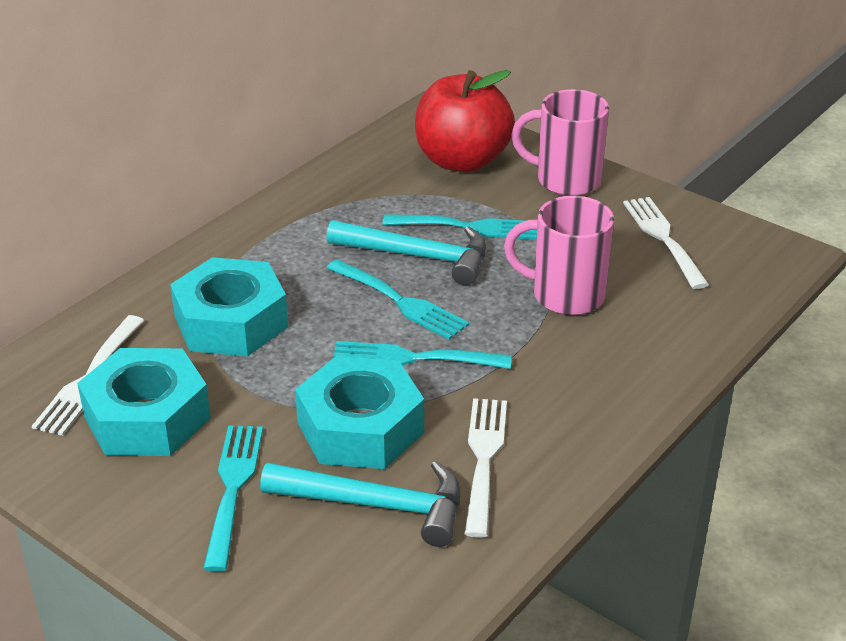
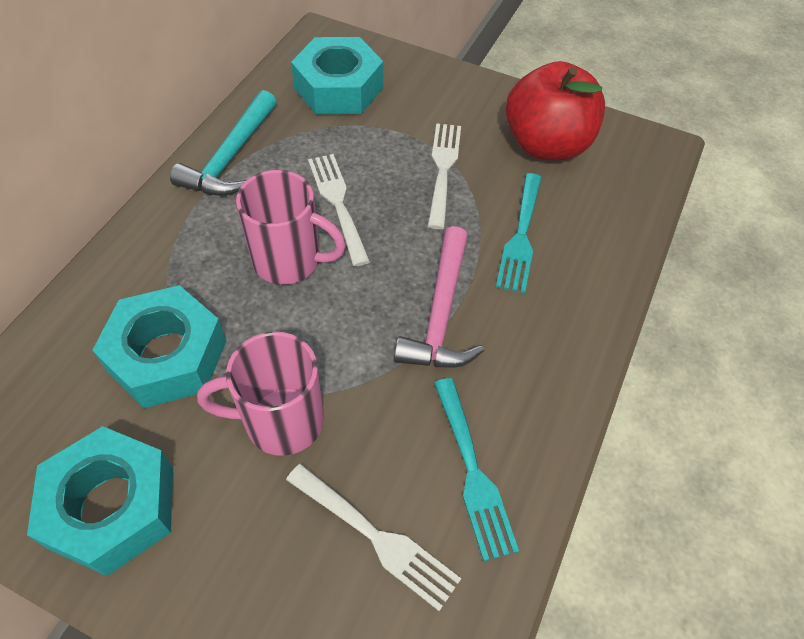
pink hammer: 0 -> 1
turquoise fork: 4 -> 2
turquoise hammer: 2 -> 1

